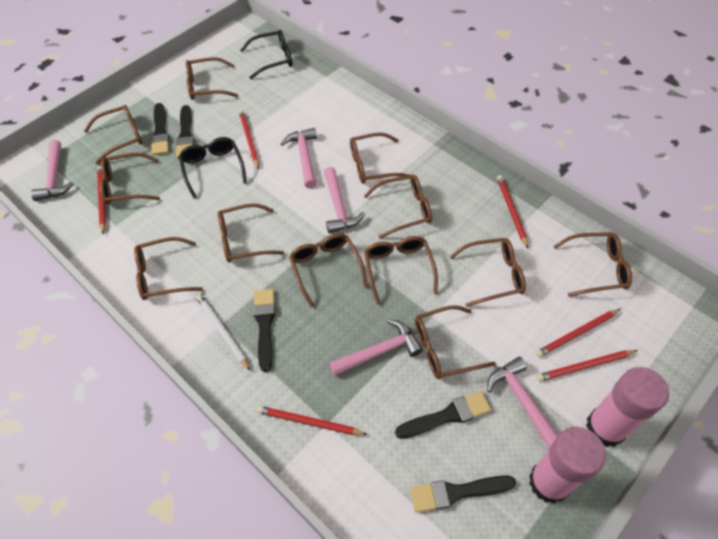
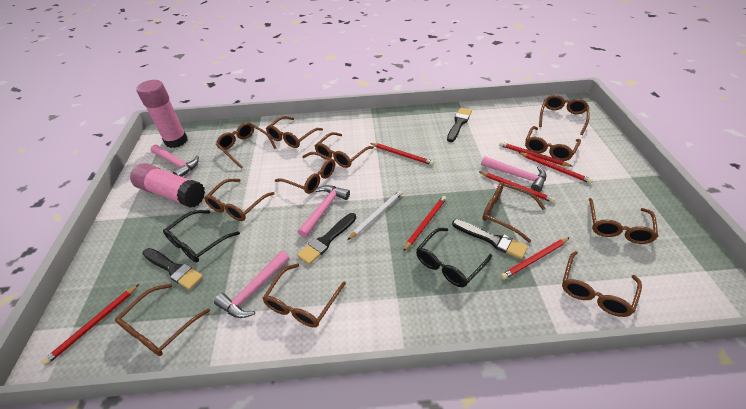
black brush: 5 -> 4
pink hammer: 5 -> 4
red pencil: 6 -> 7

